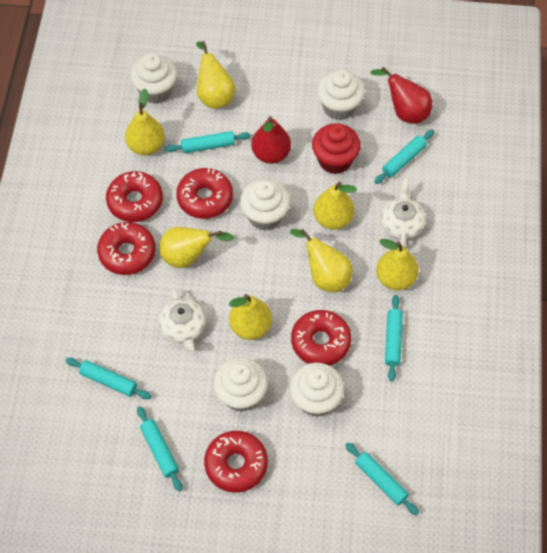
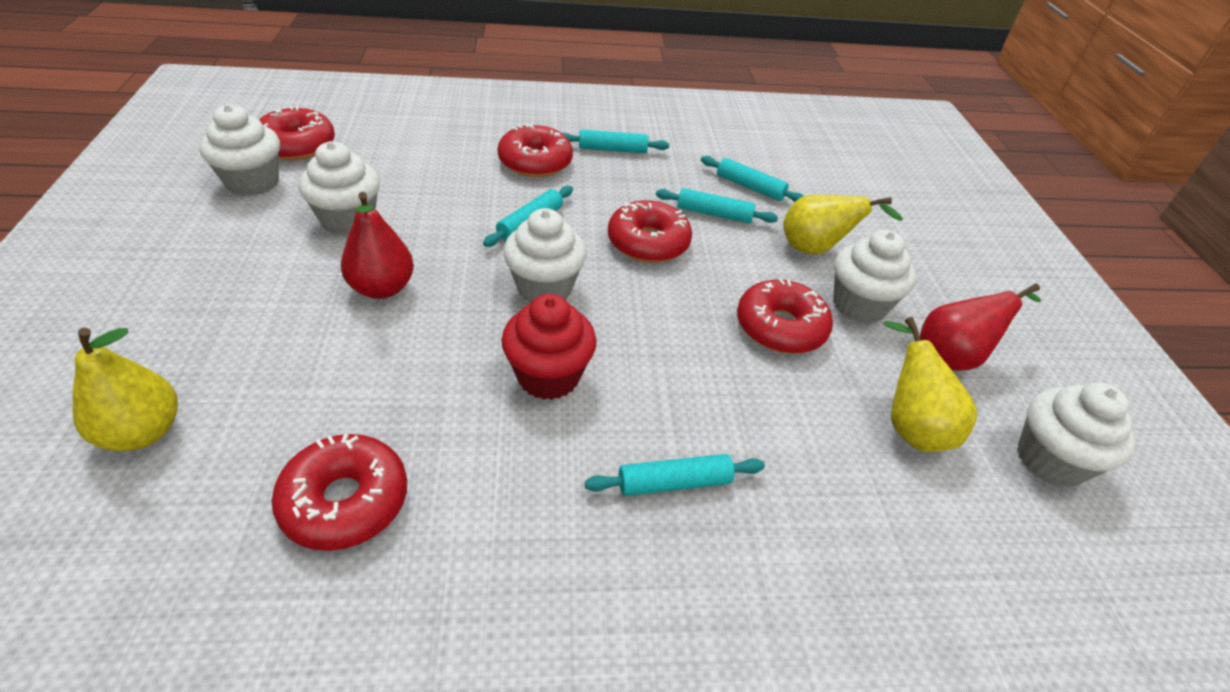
turquoise rolling pin: 6 -> 5
white teapot: 2 -> 0
yellow pear: 7 -> 3

